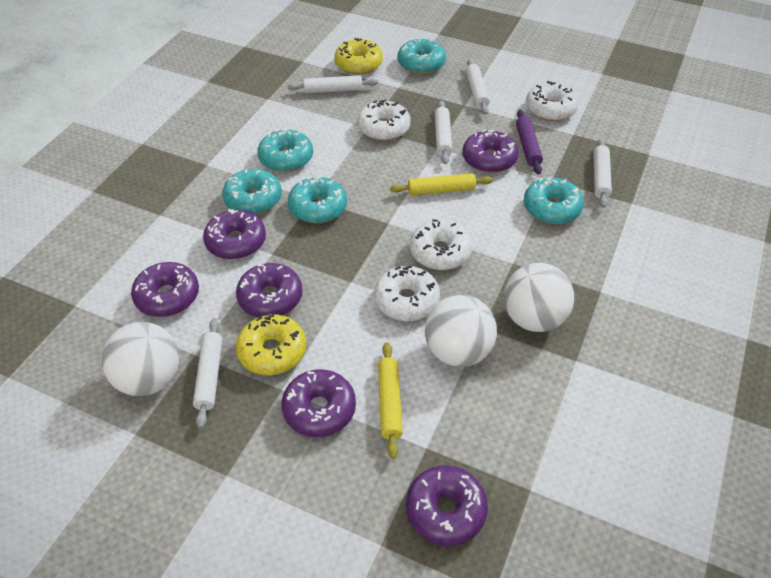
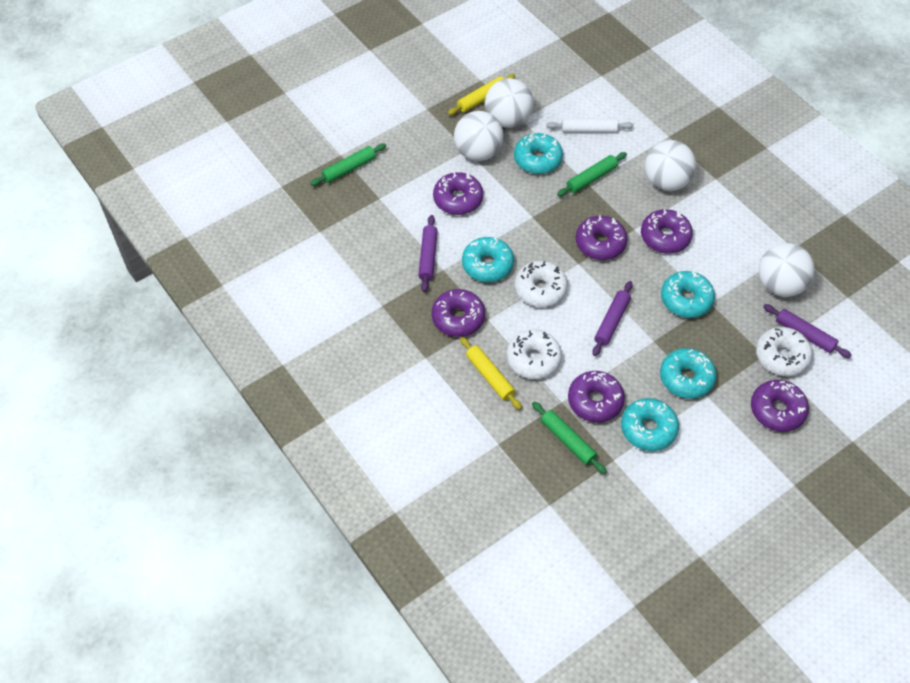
green rolling pin: 0 -> 3
purple rolling pin: 1 -> 3
white ball: 3 -> 4
white donut: 4 -> 3
white rolling pin: 5 -> 1
yellow donut: 2 -> 0

